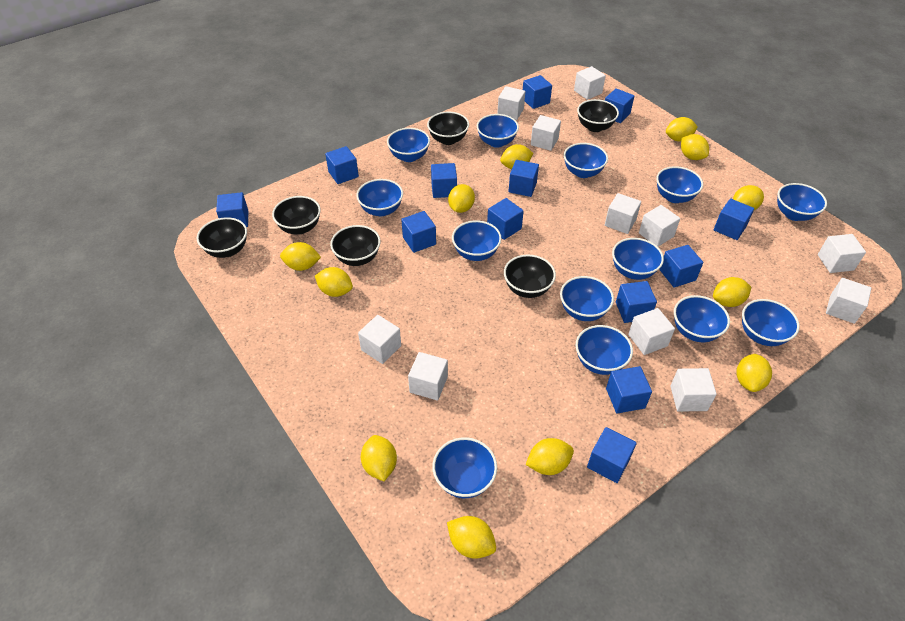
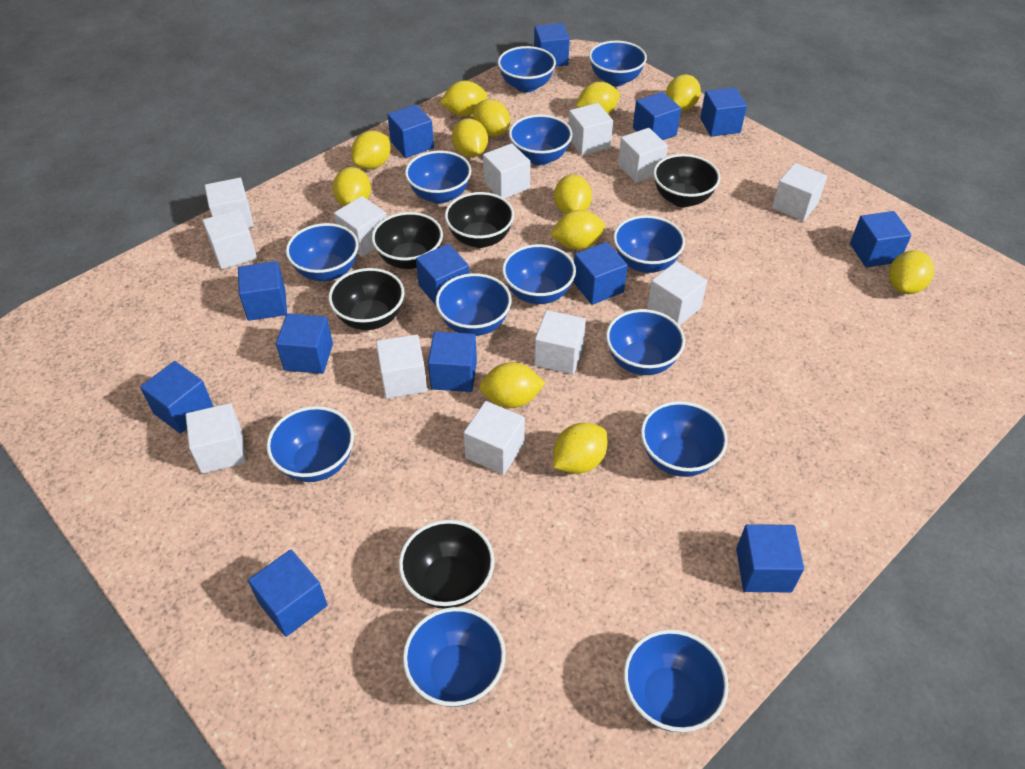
black bowl: 6 -> 5
white cube: 11 -> 12

